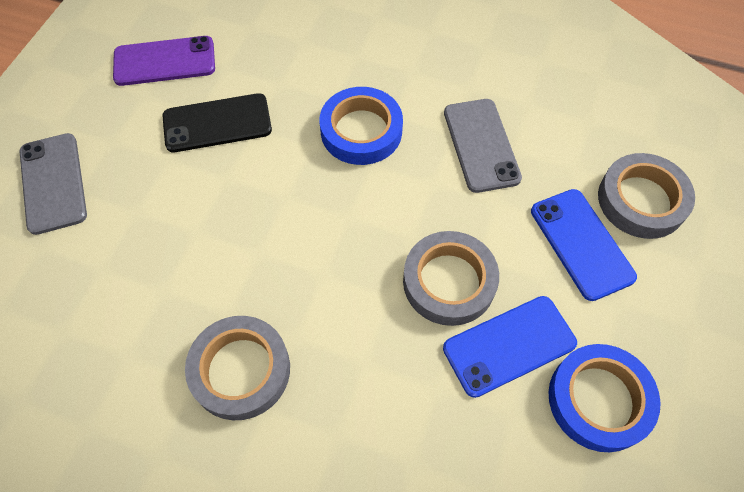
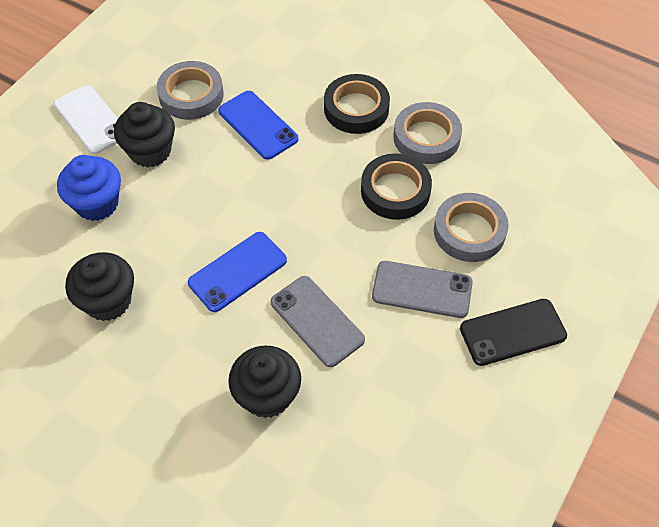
black cupcake: 0 -> 3
black tape: 0 -> 2
blue cupcake: 0 -> 1
blue tape: 2 -> 0
purple phone: 1 -> 0
white phone: 0 -> 1

